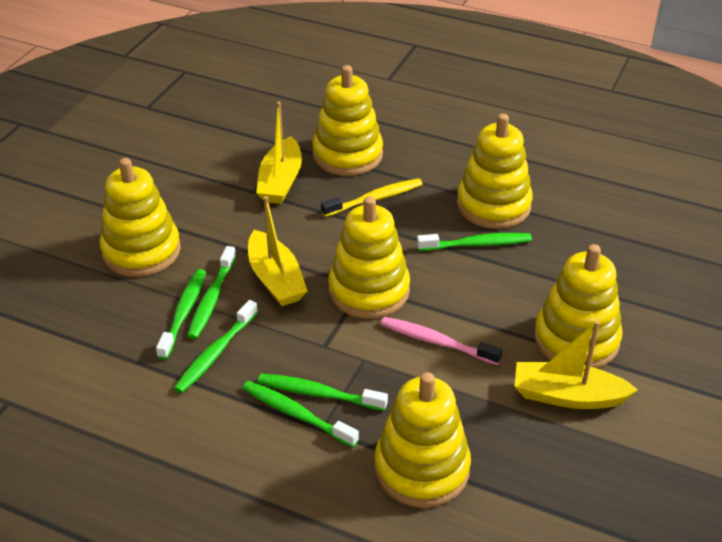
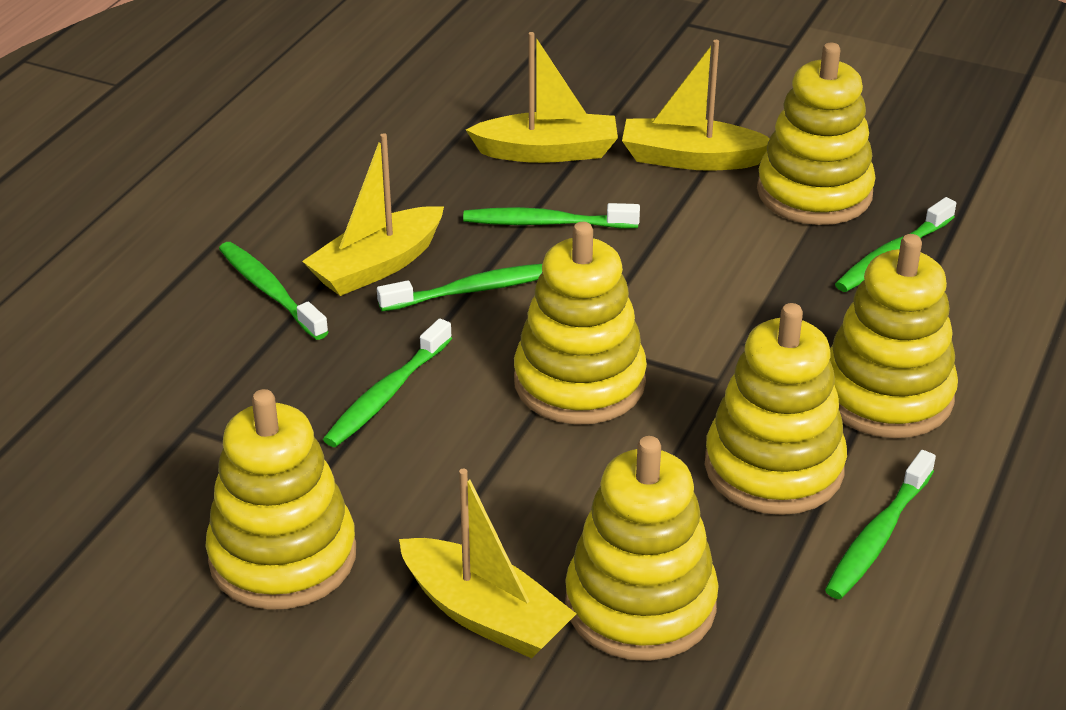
pink toothbrush: 1 -> 0
yellow boat: 3 -> 4
yellow toothbrush: 1 -> 0

